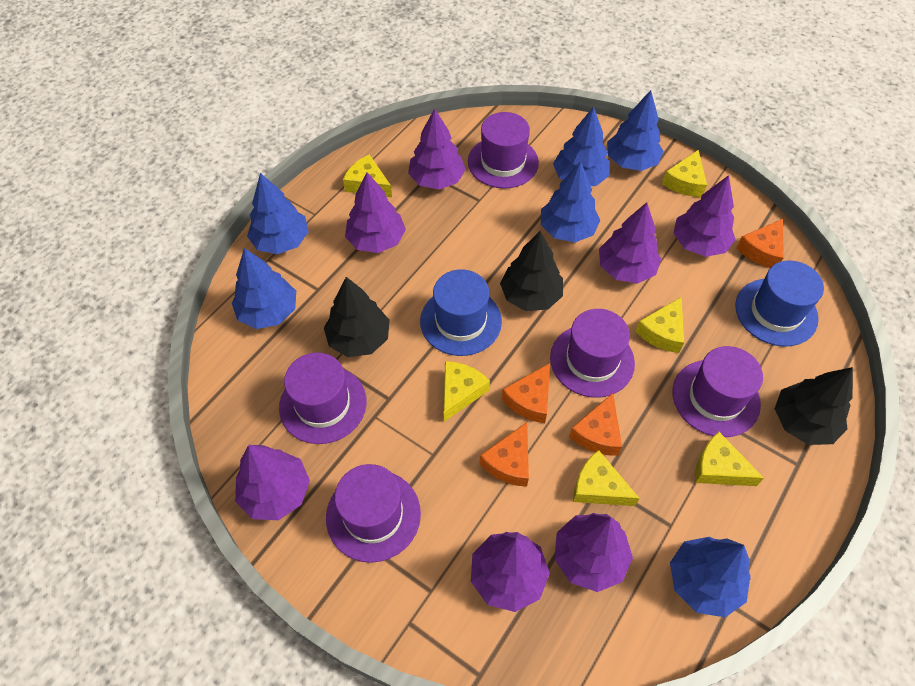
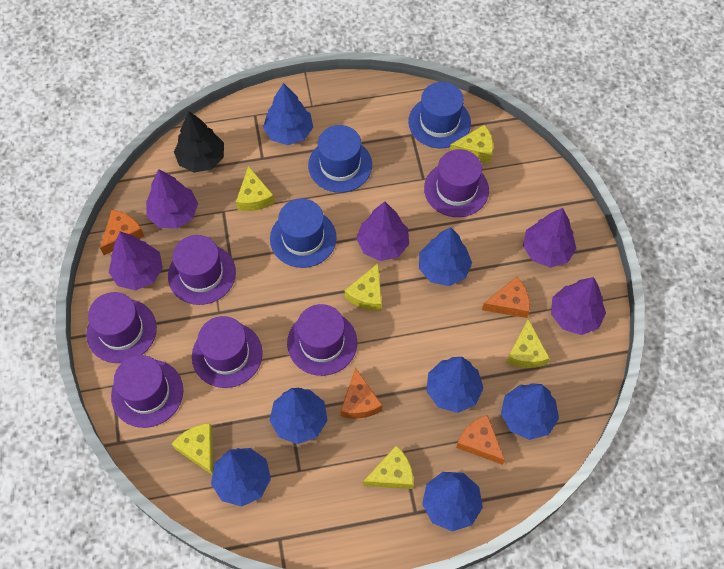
black tree: 3 -> 1
blue hat: 2 -> 3
blue tree: 6 -> 7
purple hat: 5 -> 6
purple tree: 7 -> 5

